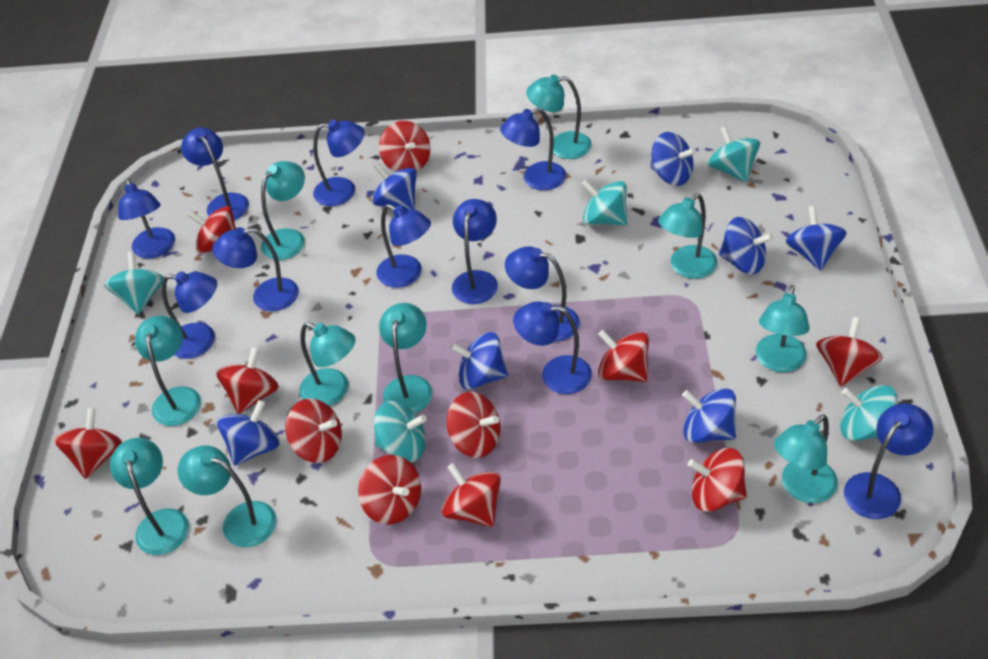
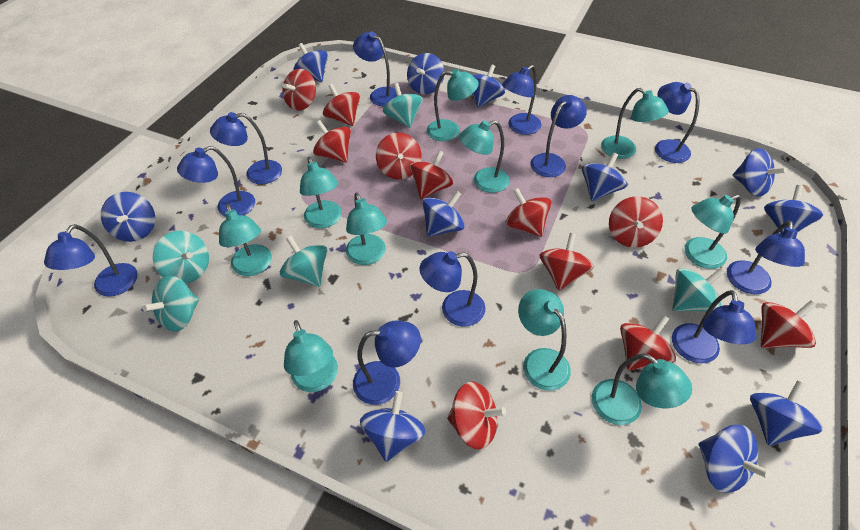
blue spinning top: 7 -> 11

